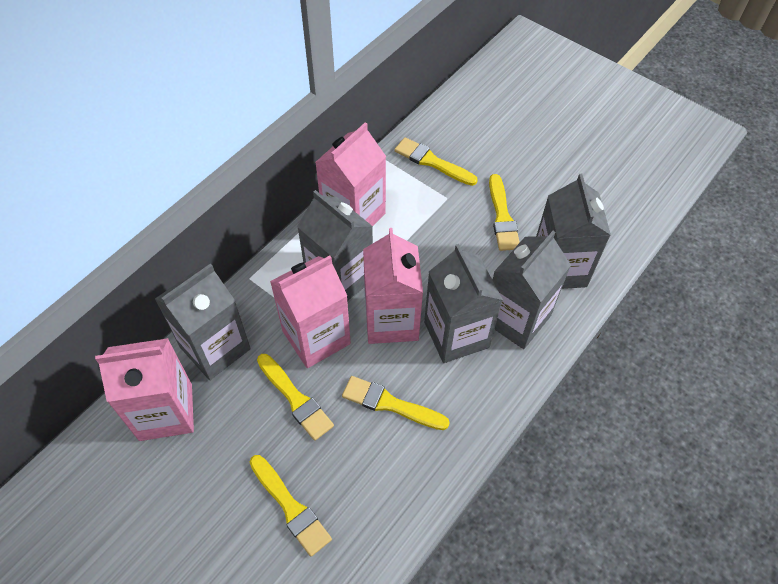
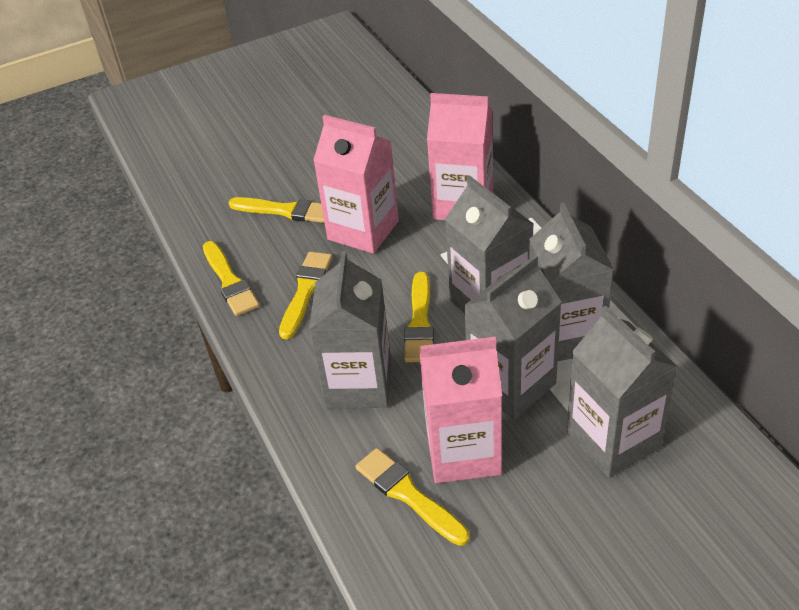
pink carton: 4 -> 3

